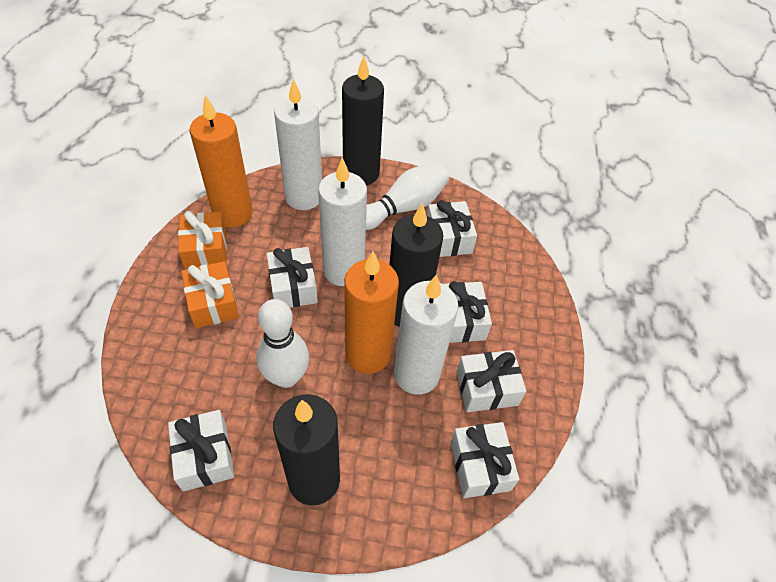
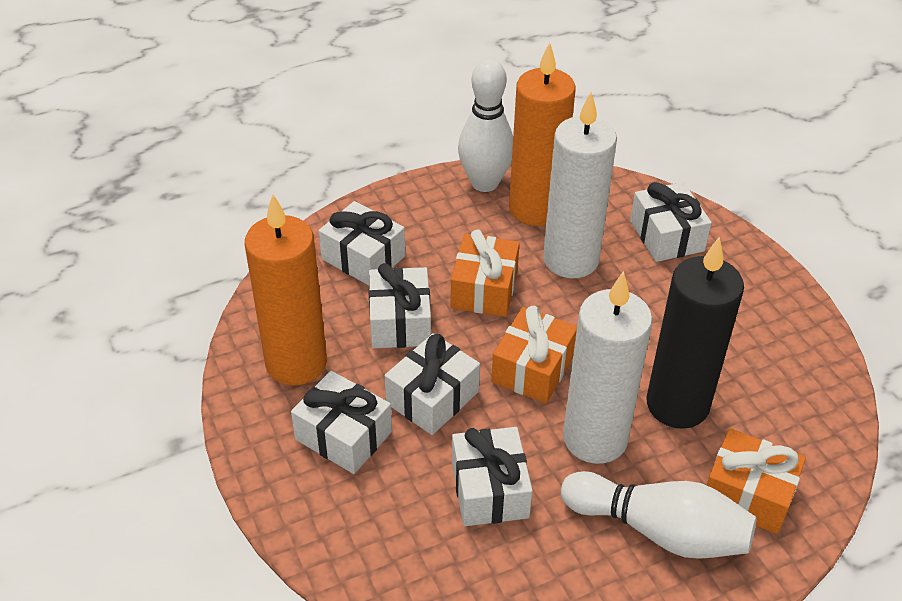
black candle: 3 -> 1
orange gift: 2 -> 3
white candle: 3 -> 2

